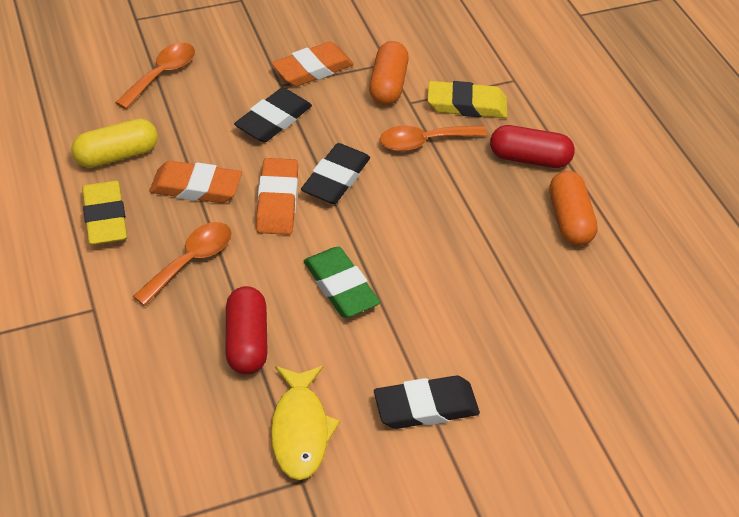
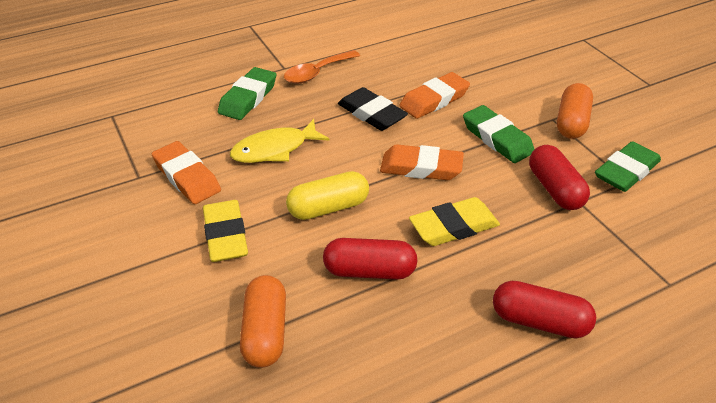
black eraser: 3 -> 1
green eraser: 1 -> 3
orange spoon: 3 -> 1
red capsule: 2 -> 3

